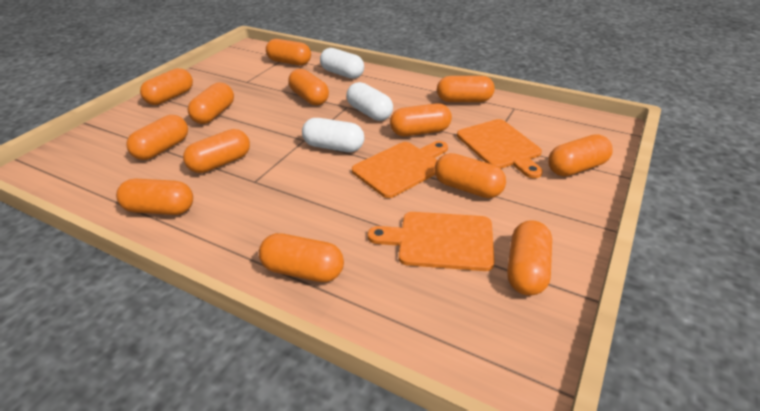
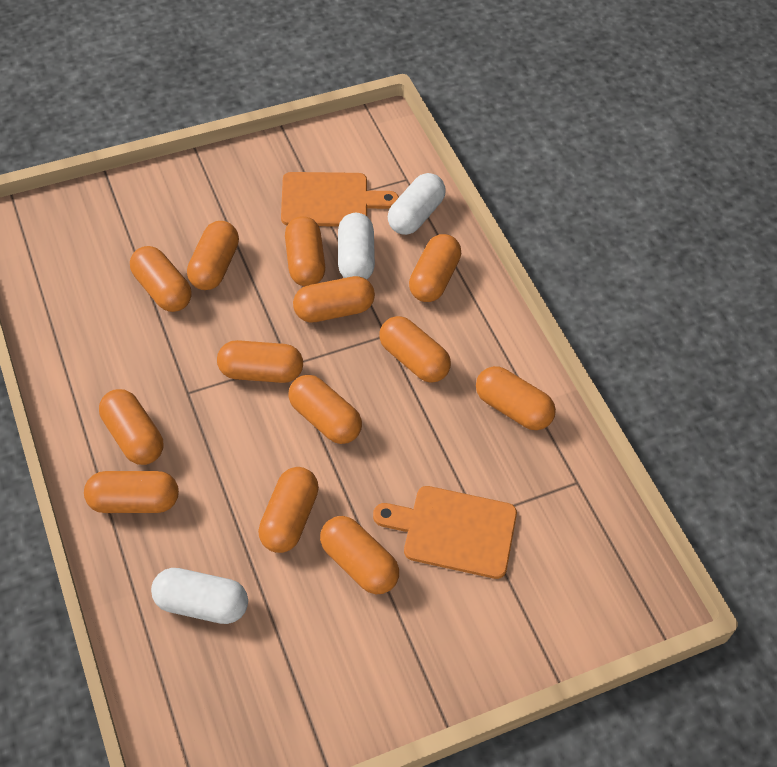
orange cutting board: 3 -> 2

